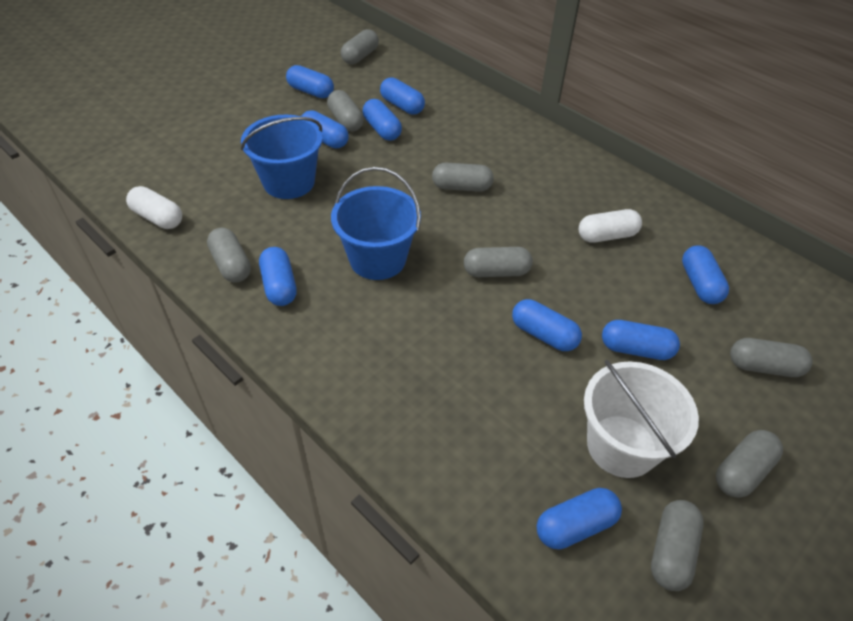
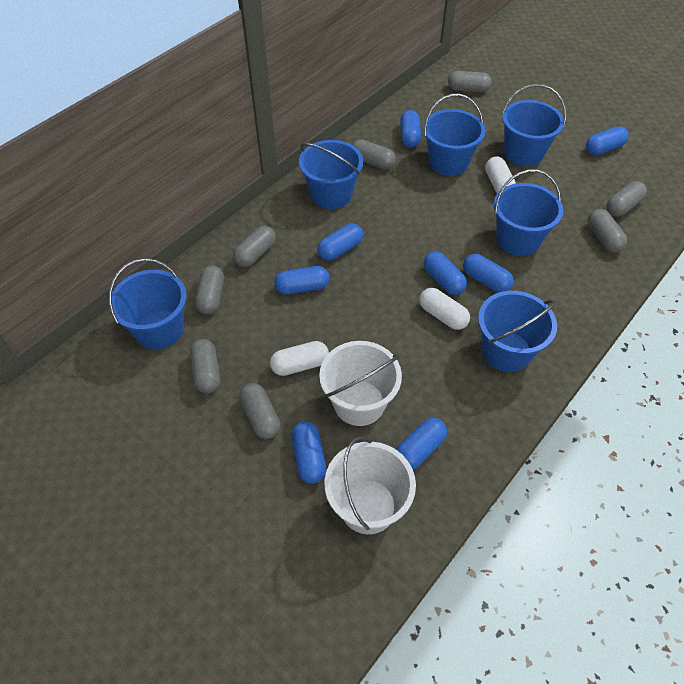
blue bucket: 2 -> 6
blue capsule: 9 -> 8
white bucket: 1 -> 2
white capsule: 2 -> 3

